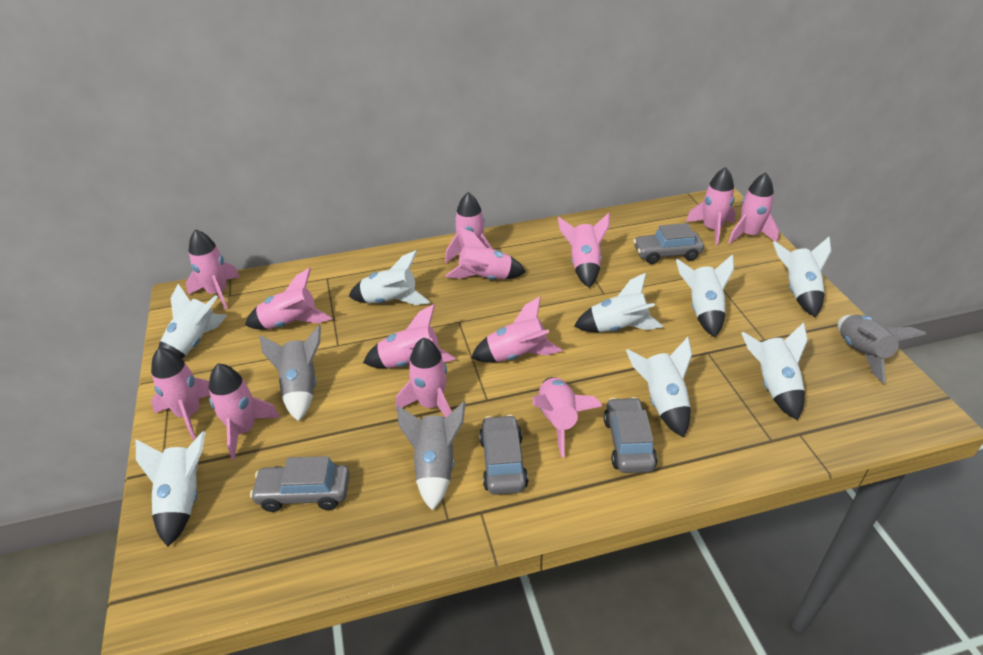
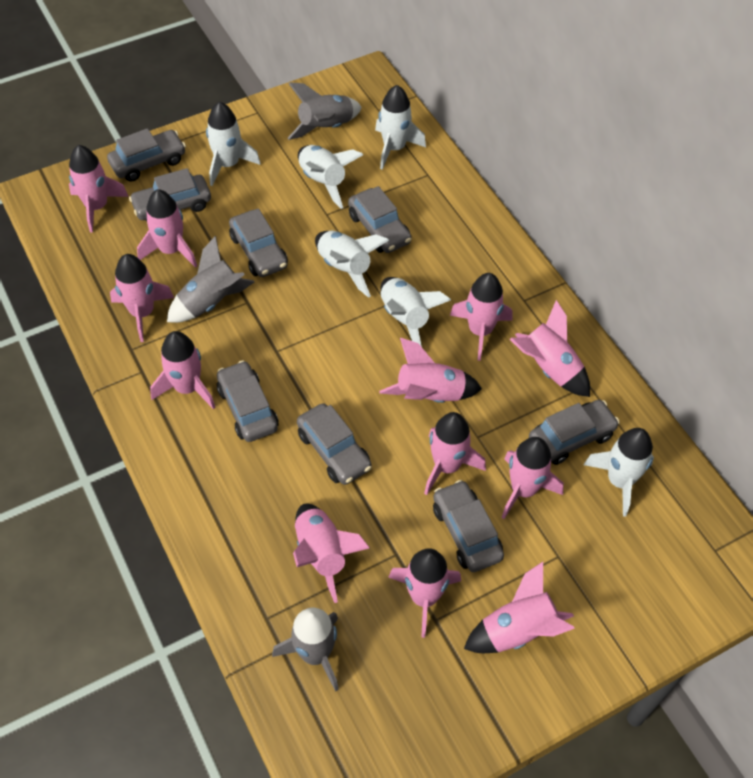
grey car: 4 -> 8
pink rocket: 13 -> 12
white rocket: 8 -> 6

